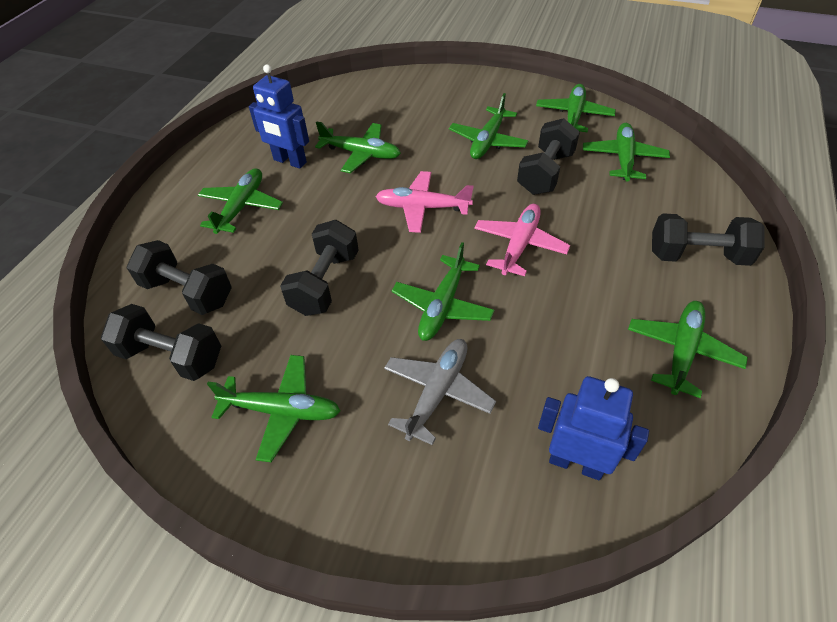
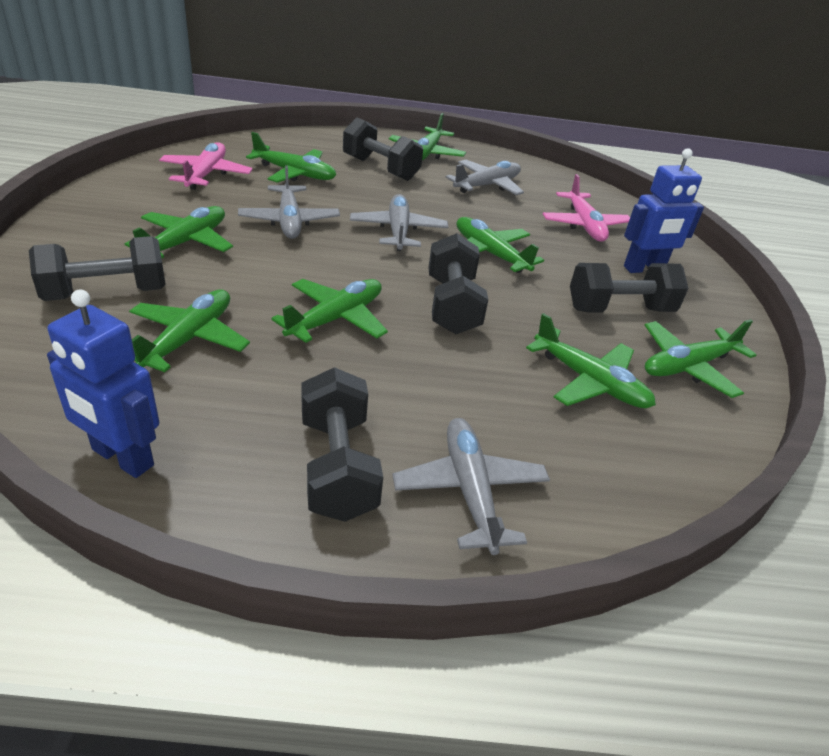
grey plane: 1 -> 4

